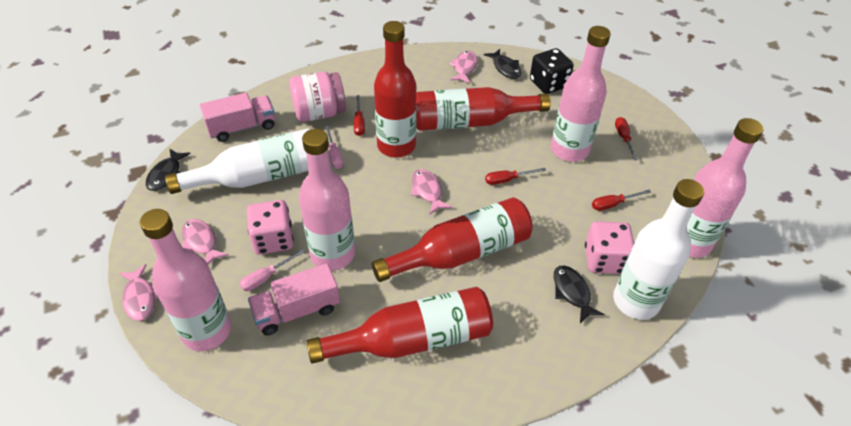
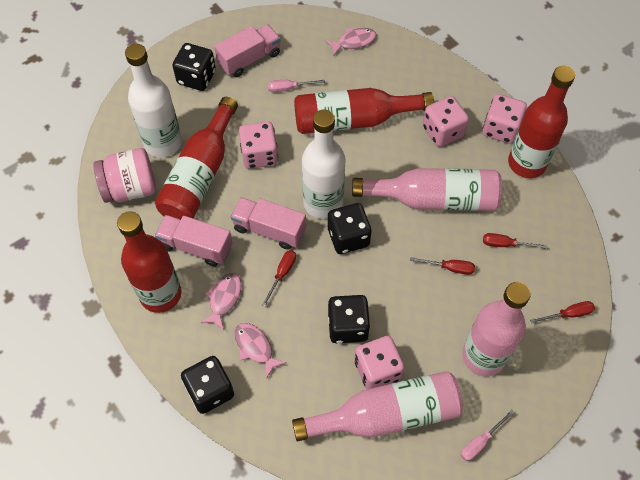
black dice: 1 -> 4
black fish: 3 -> 0
pink bottle: 4 -> 3
pink dice: 2 -> 4
pink fish: 4 -> 3
pink truck: 2 -> 3

